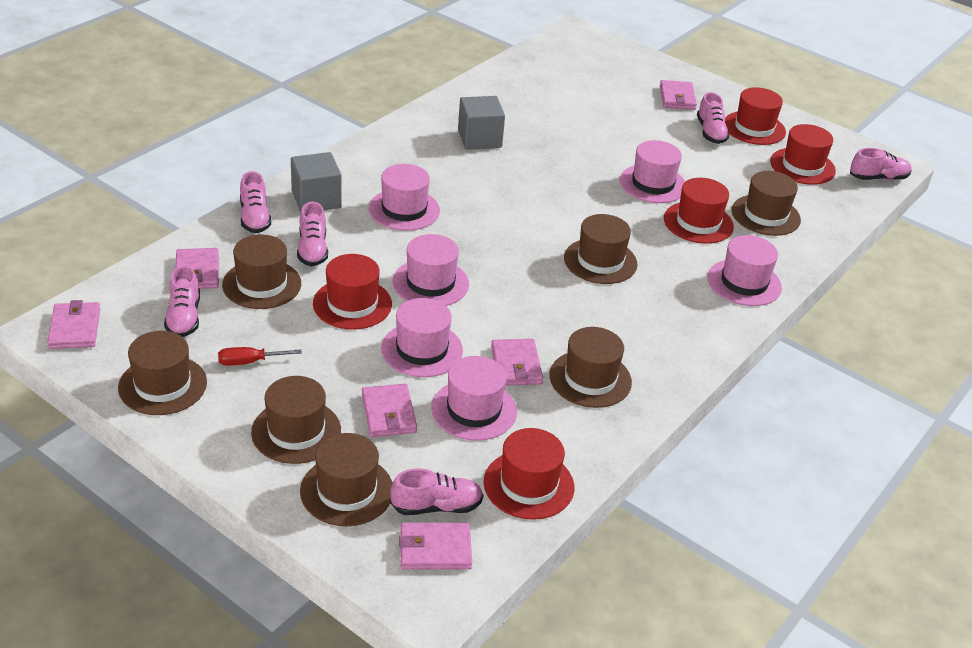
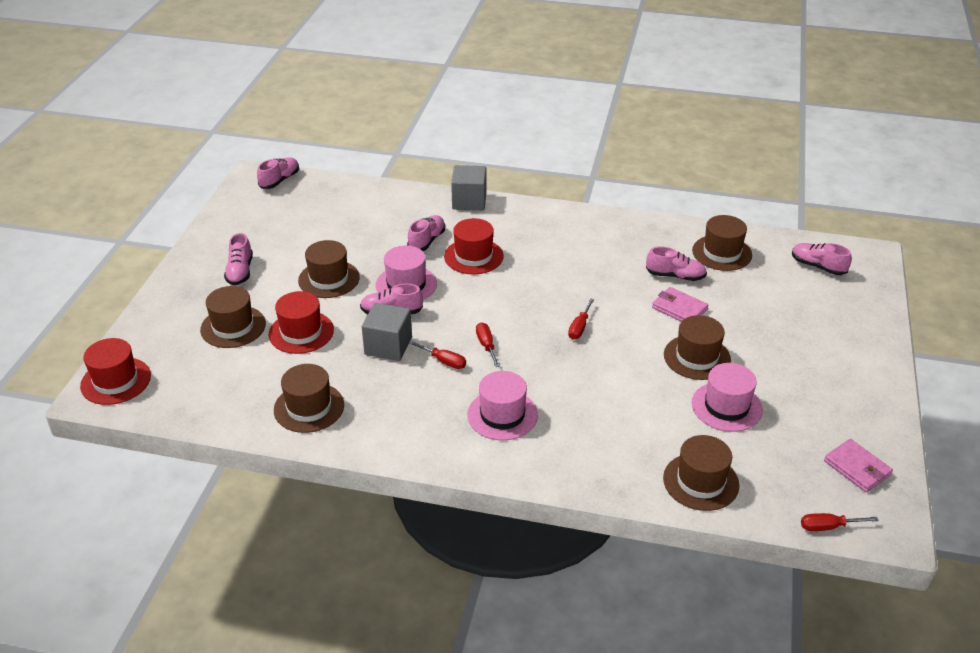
brown hat: 7 -> 6
pink hat: 6 -> 3
pink wallet: 6 -> 2
red hat: 5 -> 3
red screwdriver: 1 -> 4

